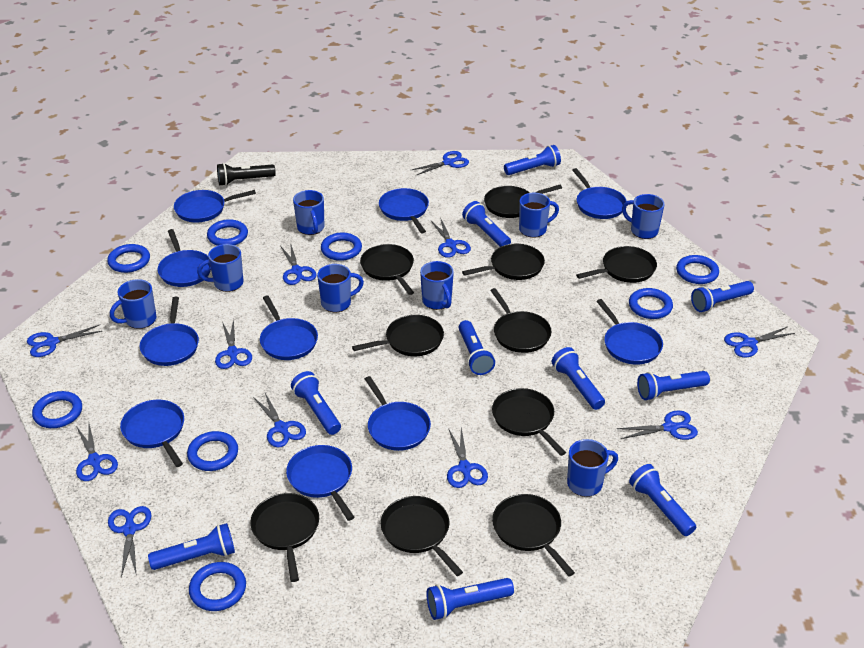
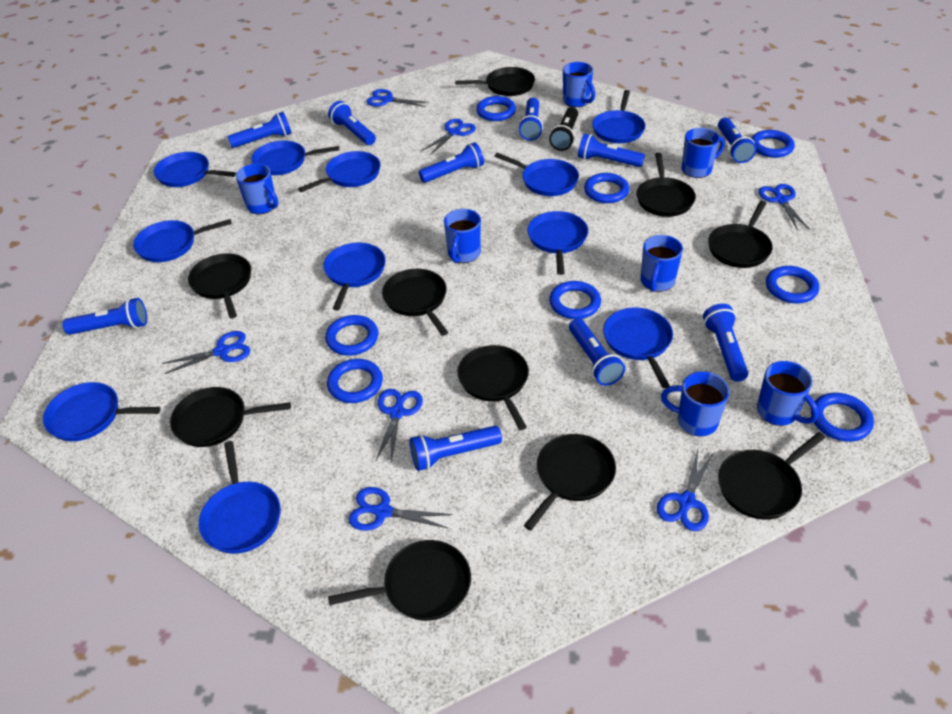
blue mug: 8 -> 7
blue pan: 10 -> 11
blue scissors: 11 -> 7

